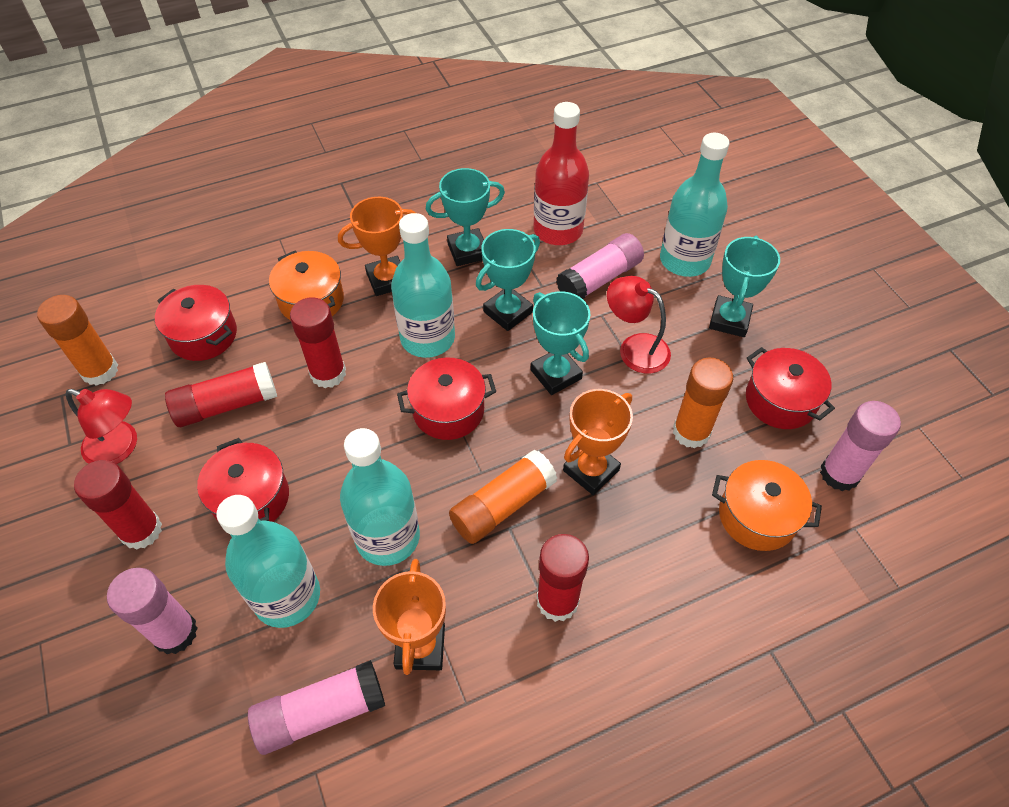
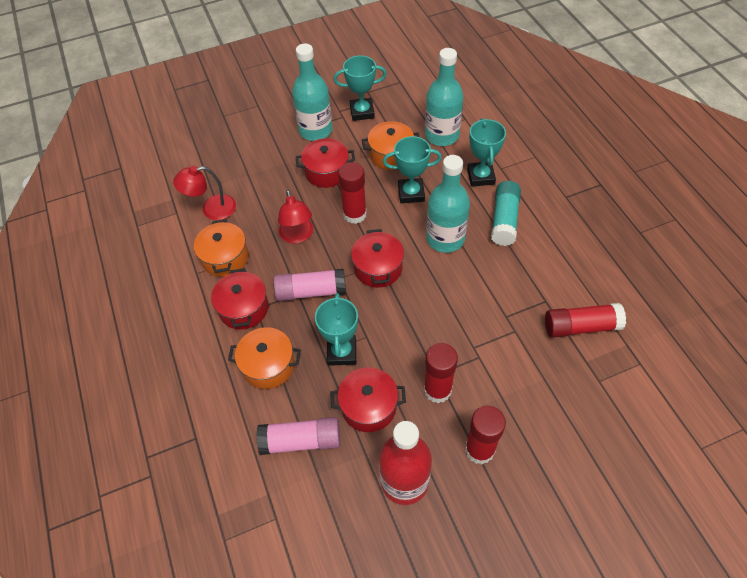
orange glue stick: 3 -> 0
orange pot: 2 -> 3
orange trophy: 3 -> 0
pink glue stick: 4 -> 2
turquoise bottle: 4 -> 3
turquoise glue stick: 0 -> 1

